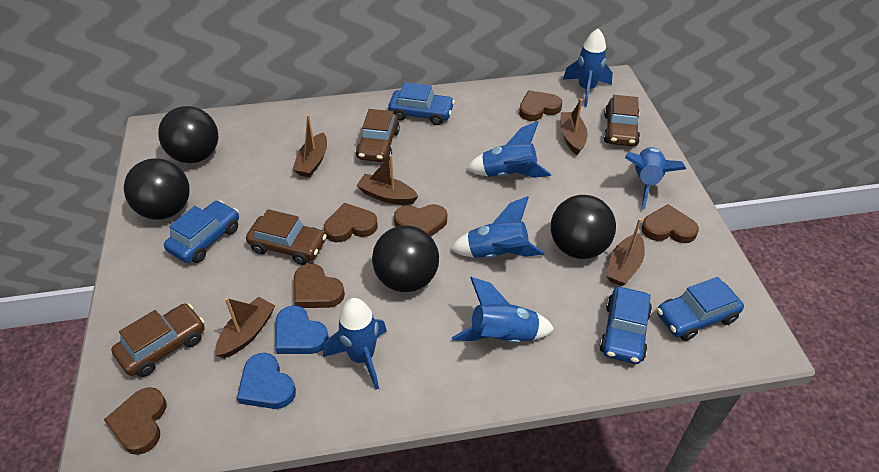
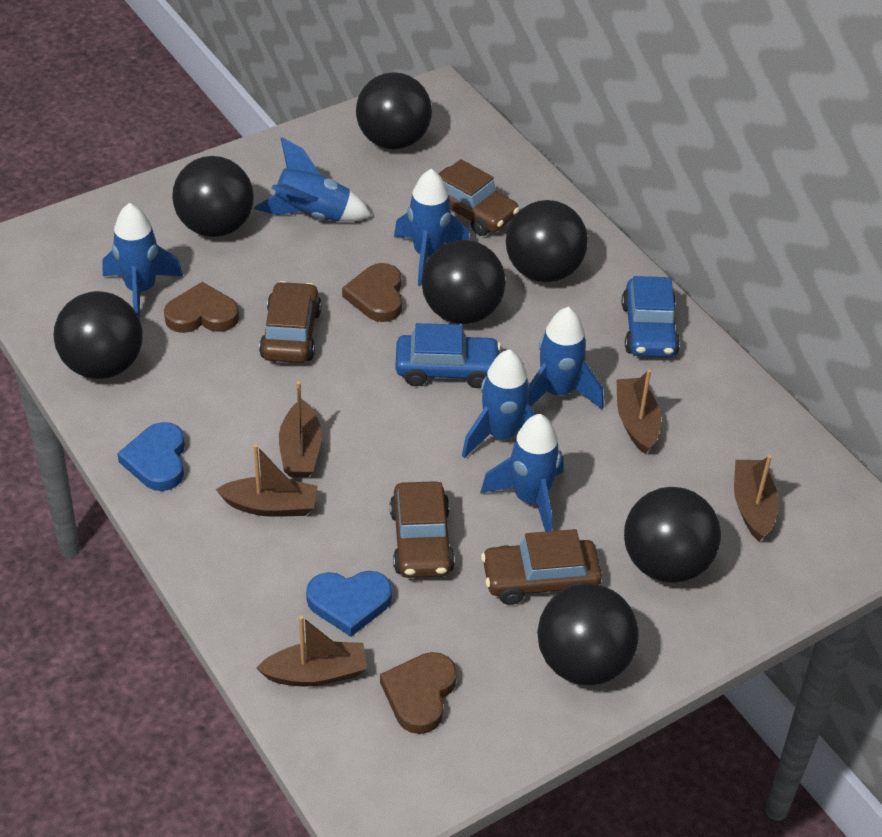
black ball: 4 -> 7
blue car: 4 -> 2
brown heart: 6 -> 3

